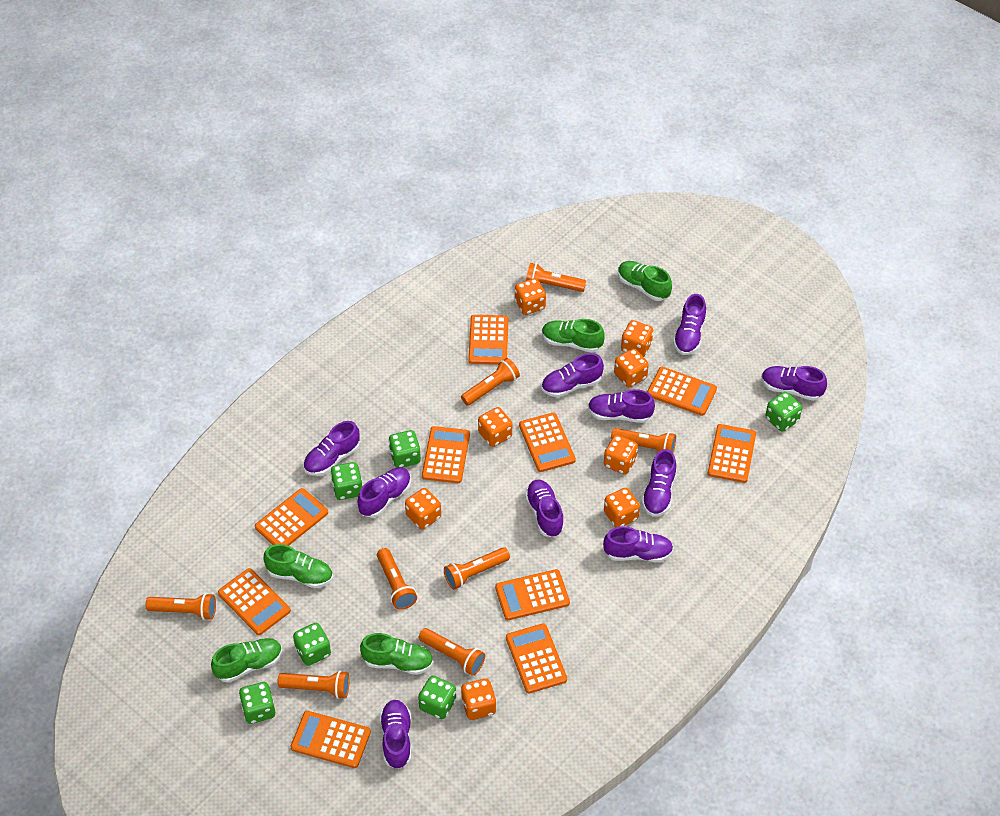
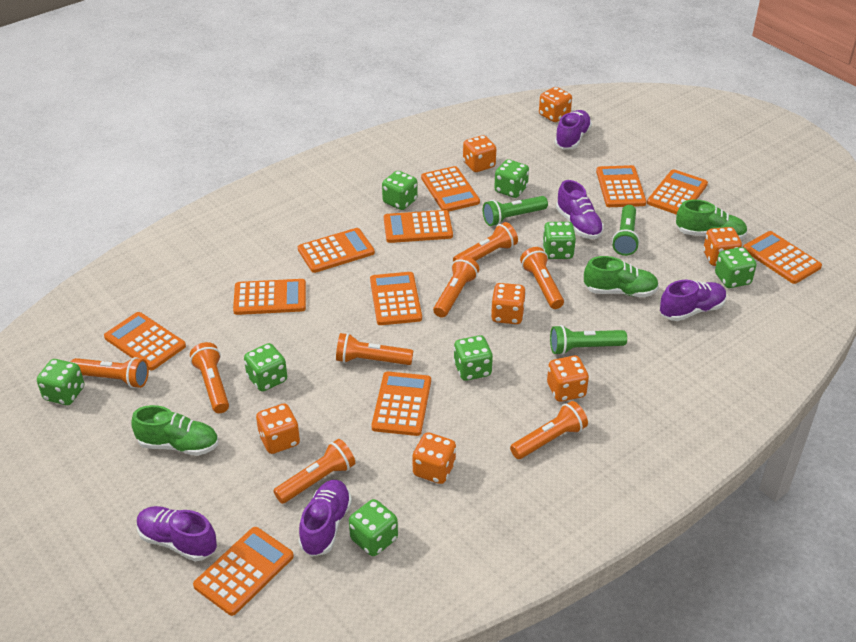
green dice: 6 -> 8
green flashlight: 0 -> 3
green shoe: 5 -> 3
orange calculator: 10 -> 11
orange dice: 8 -> 7
purple shoe: 10 -> 5

